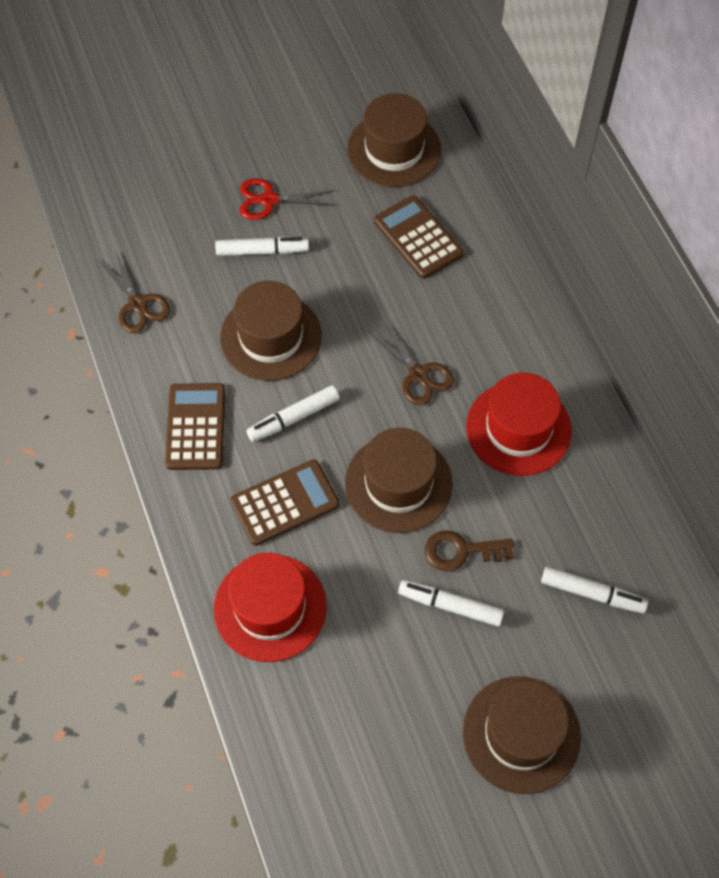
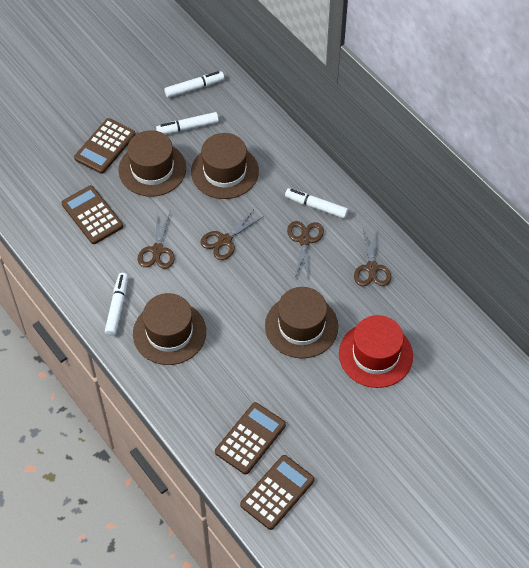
brown calculator: 3 -> 4
brown key: 1 -> 0
brown scissors: 2 -> 4
red hat: 2 -> 1
red scissors: 1 -> 0

